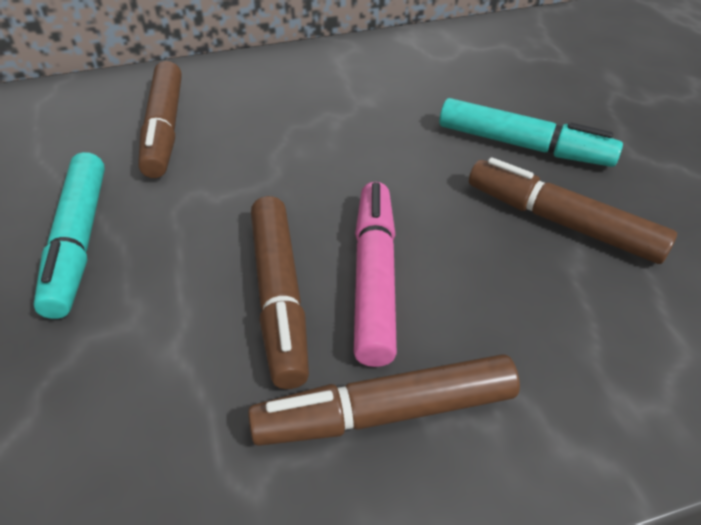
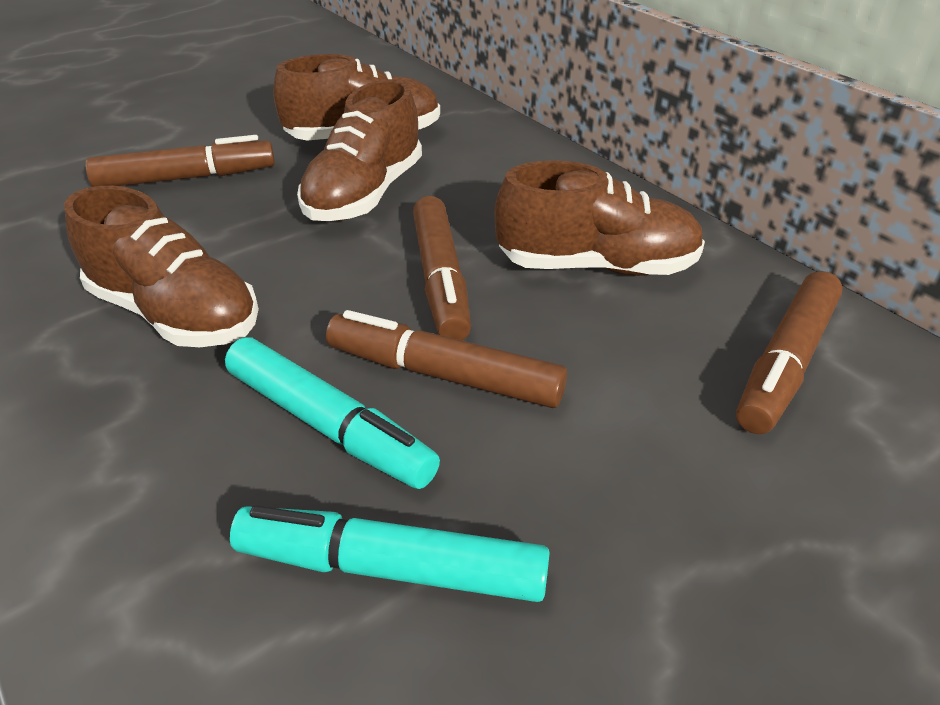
brown shoe: 0 -> 4
pink marker: 1 -> 0

